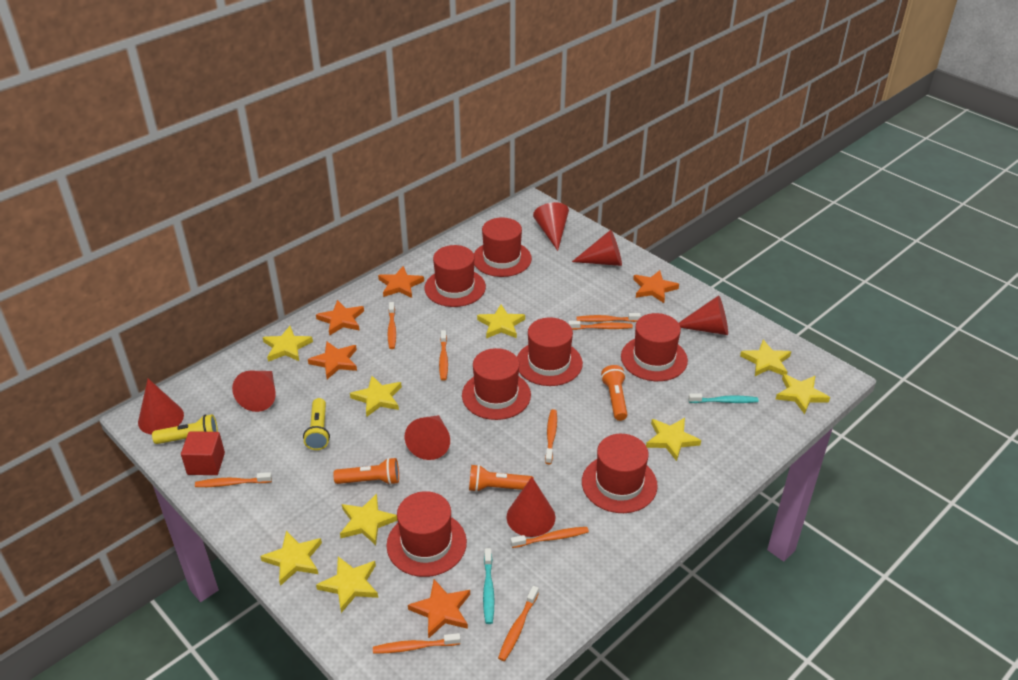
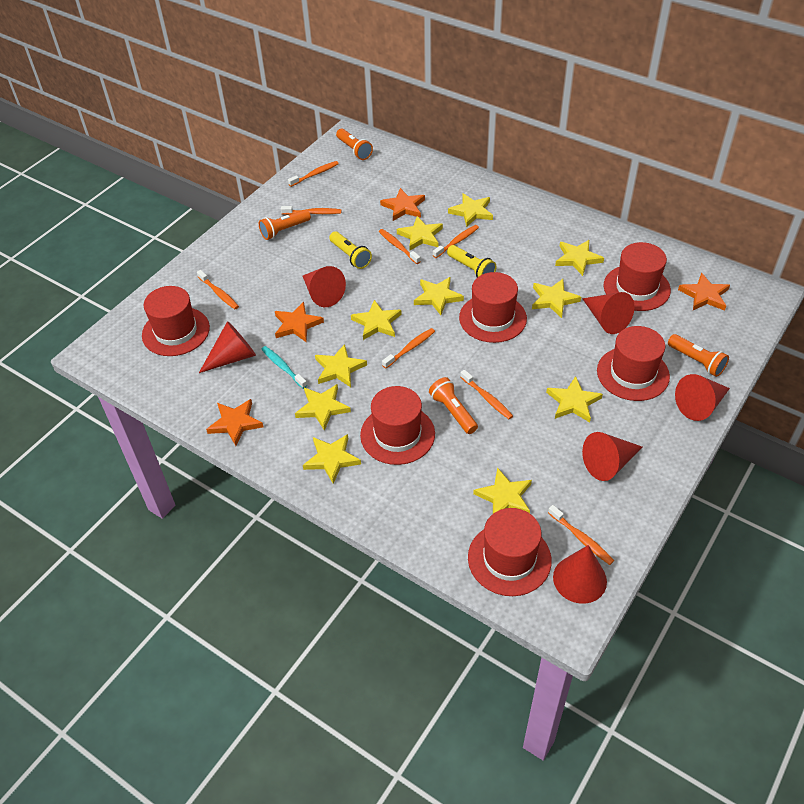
orange flashlight: 3 -> 4
orange star: 5 -> 4
orange toothbrush: 9 -> 8
red cone: 7 -> 6
red cube: 1 -> 0
red hat: 7 -> 6
turquoise toothbrush: 2 -> 1
yellow star: 9 -> 11

